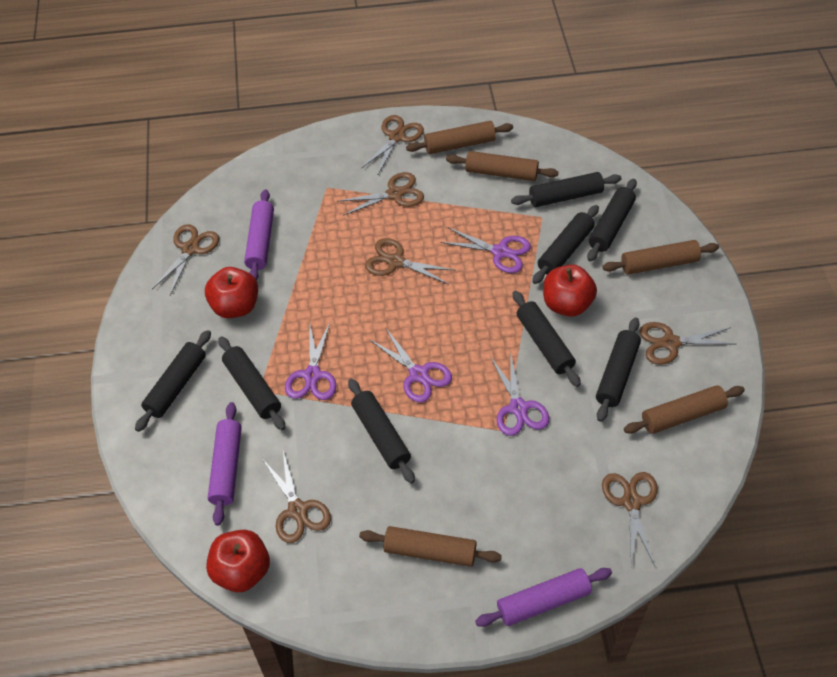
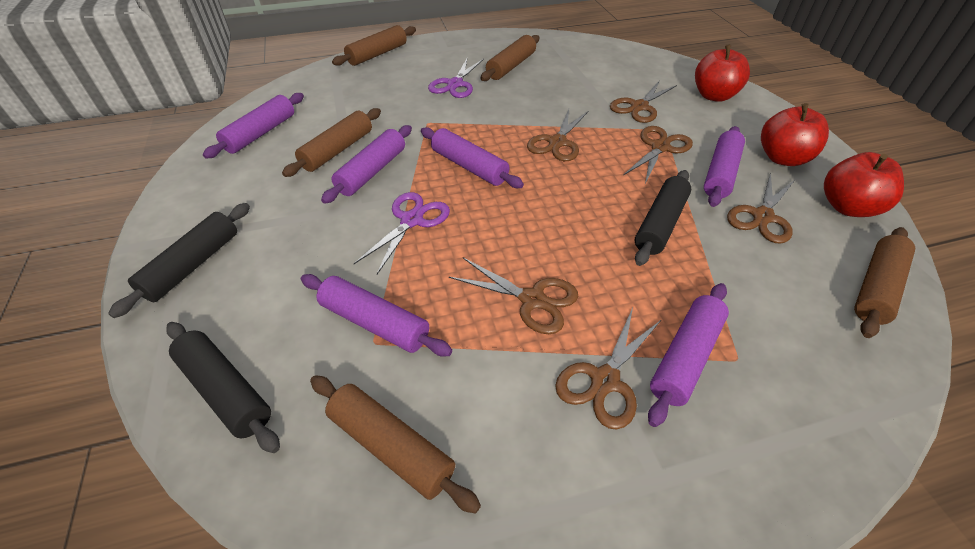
black rolling pin: 8 -> 3
brown scissors: 7 -> 6
purple rolling pin: 3 -> 6
purple scissors: 4 -> 2

